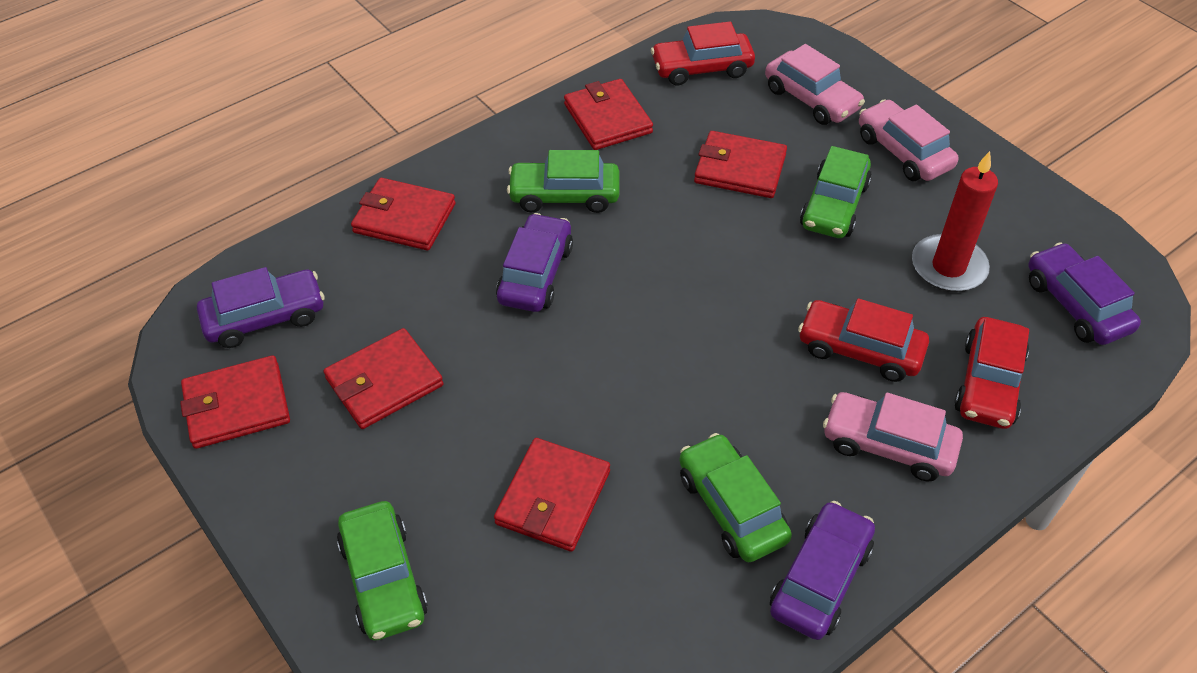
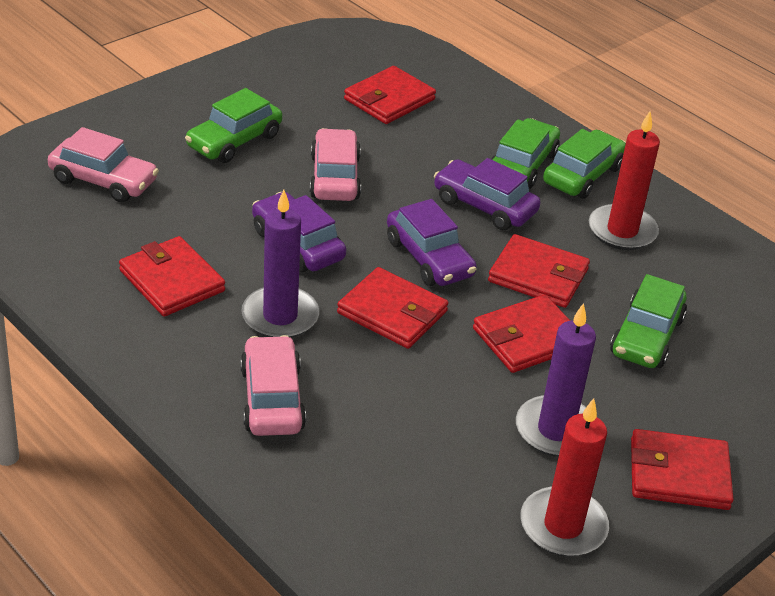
purple candle: 0 -> 2
purple car: 4 -> 3
red candle: 1 -> 2
red car: 3 -> 0

